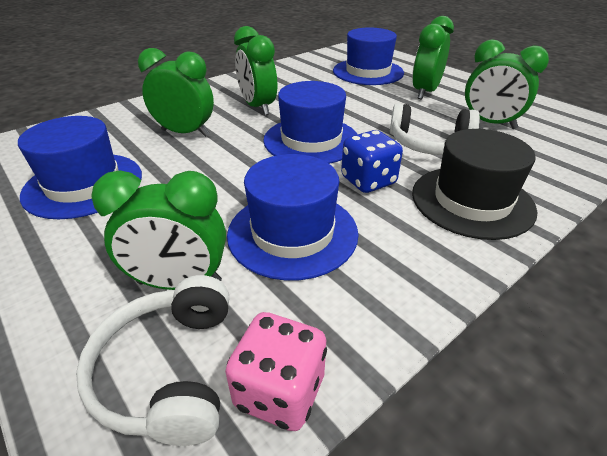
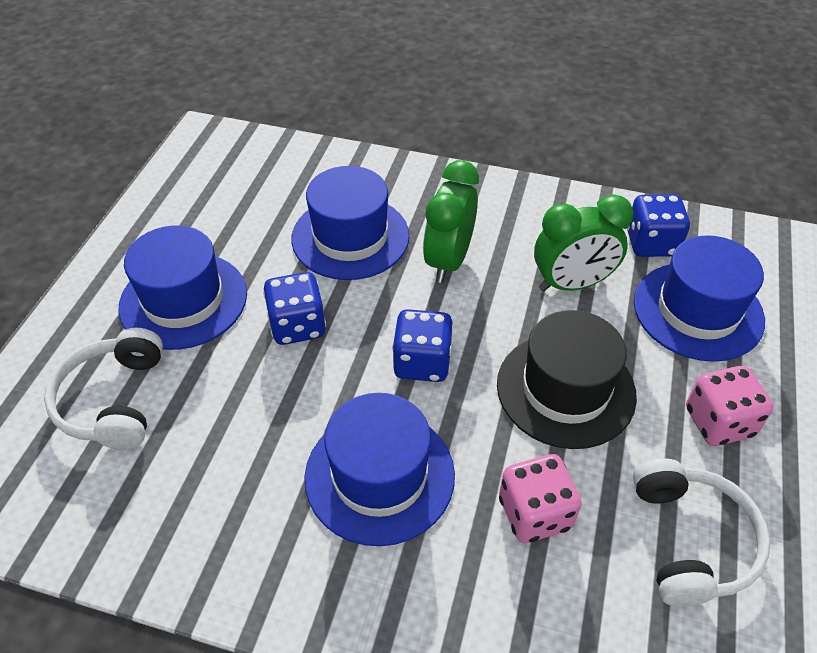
blue dice: 1 -> 3
green clock: 5 -> 2
pink dice: 1 -> 2

